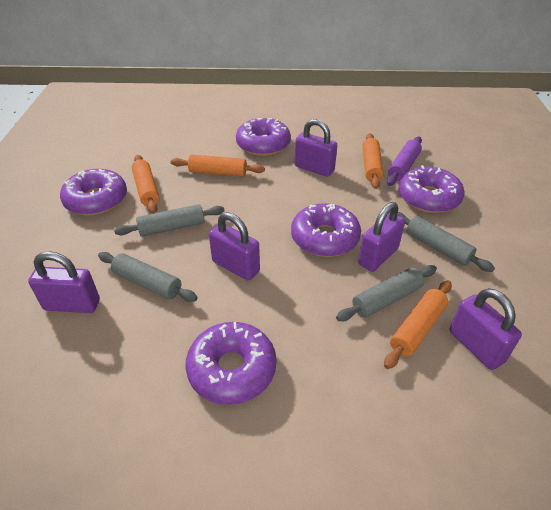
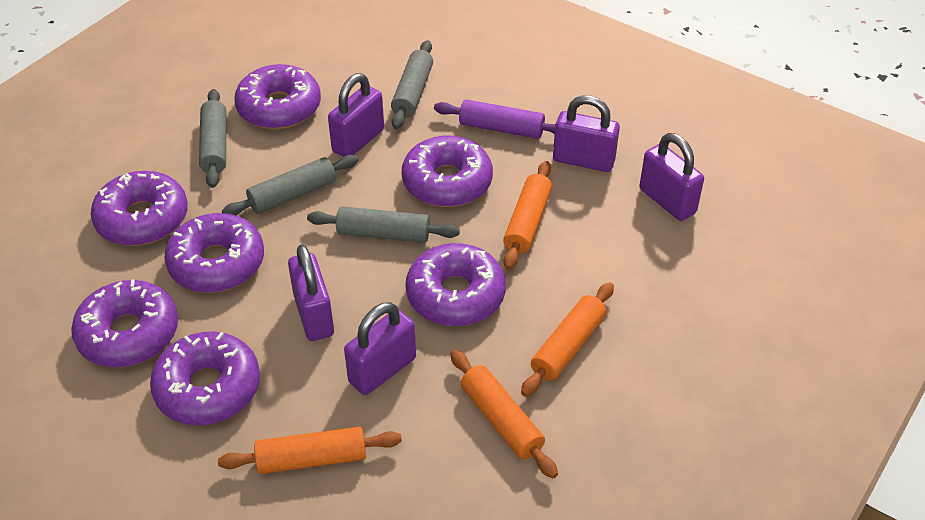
purple donut: 5 -> 7

